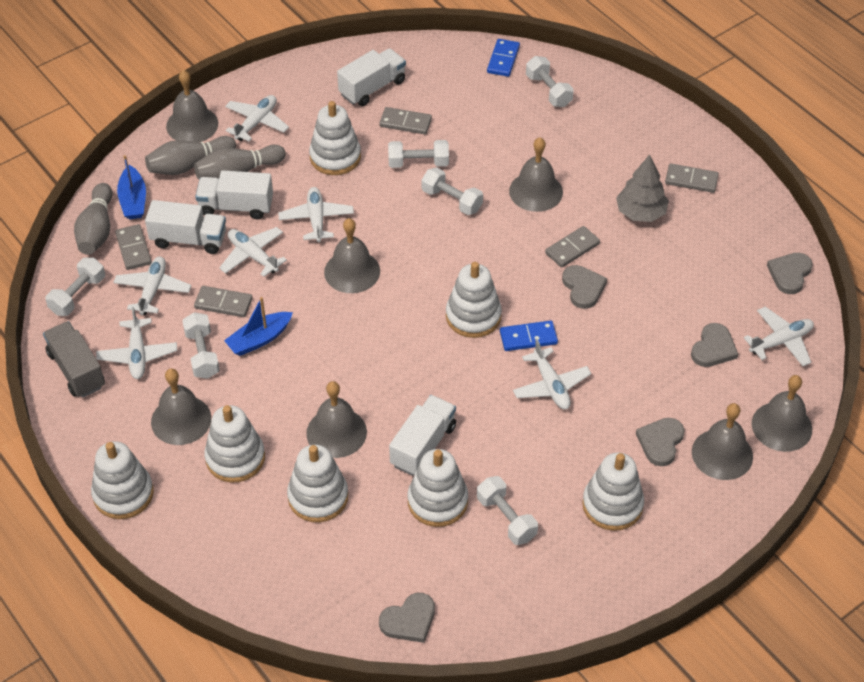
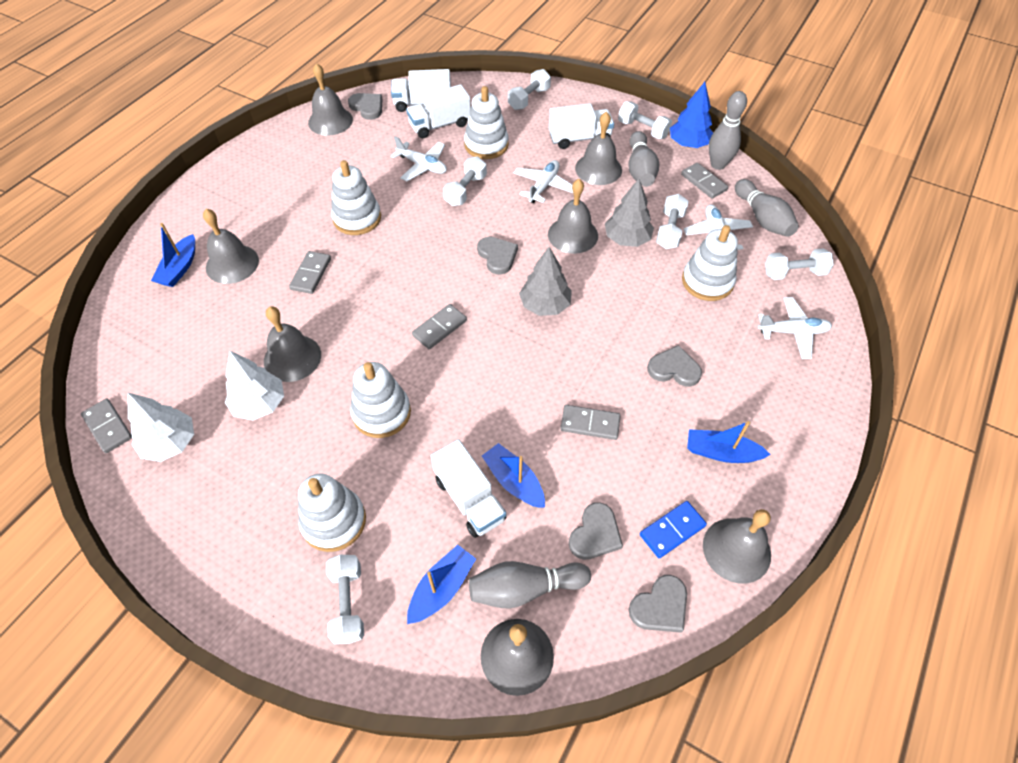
blue boat: 2 -> 4
blue domino: 2 -> 1
blue tree: 0 -> 1
grey bowling pin: 3 -> 4
grey tree: 1 -> 2
grey truck: 1 -> 0
white plane: 7 -> 4
white stacking toy: 7 -> 5
white tree: 0 -> 2

